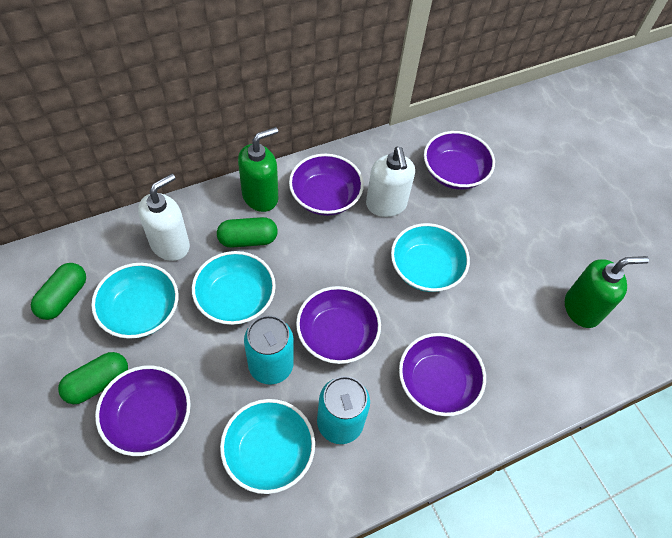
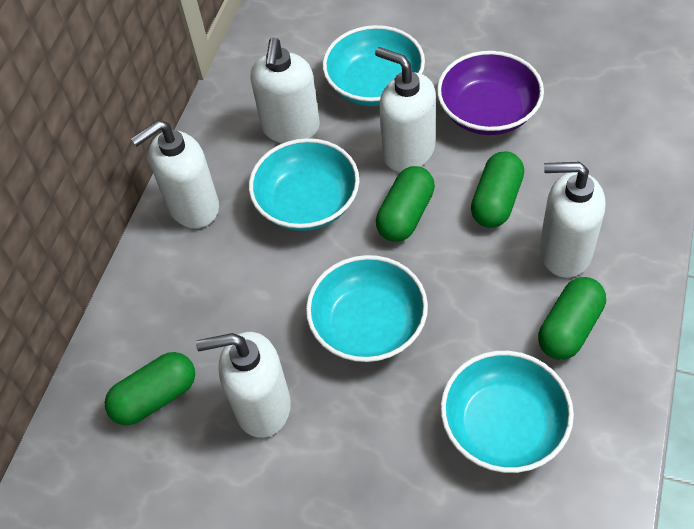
green capsule: 3 -> 4
green soap dispenser: 2 -> 0
purple bowl: 5 -> 1
turquoise can: 2 -> 0
white soap dispenser: 2 -> 5

